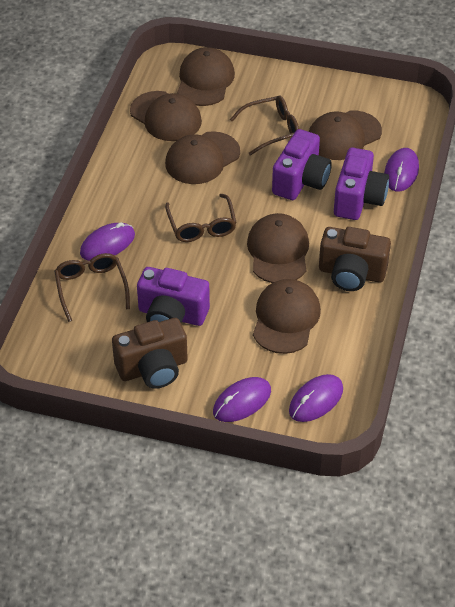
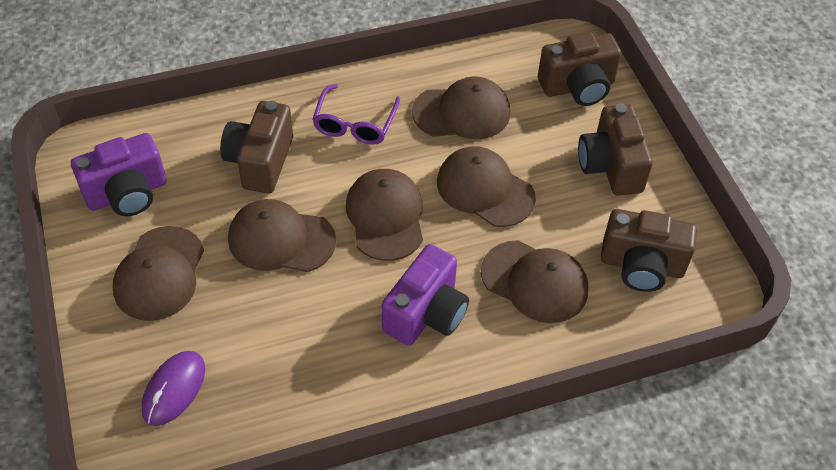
brown camera: 2 -> 4
brown glasses: 3 -> 0
purple camera: 3 -> 2
purple glasses: 0 -> 1
purple mouse: 4 -> 1

